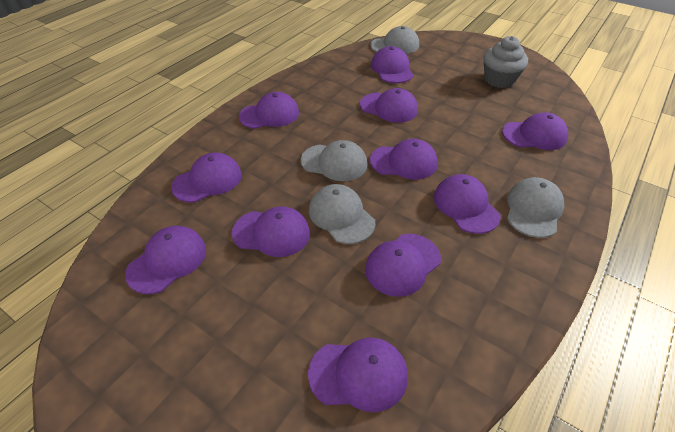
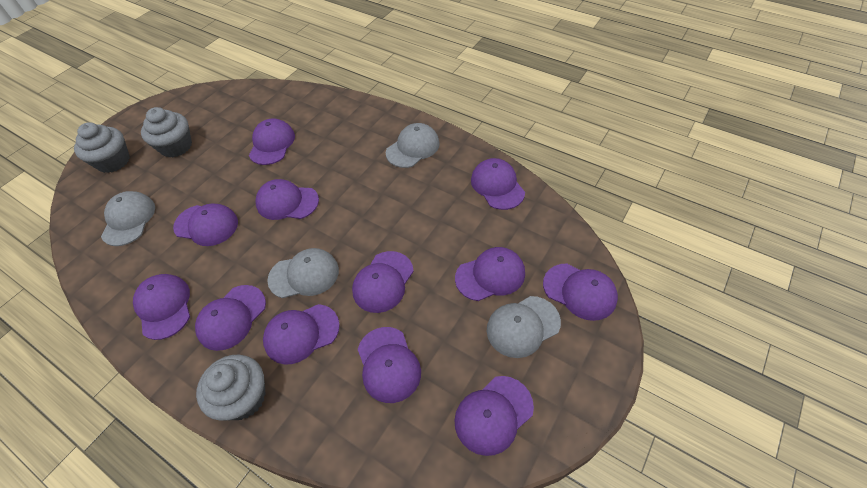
grey cupcake: 1 -> 3
purple cap: 11 -> 12

